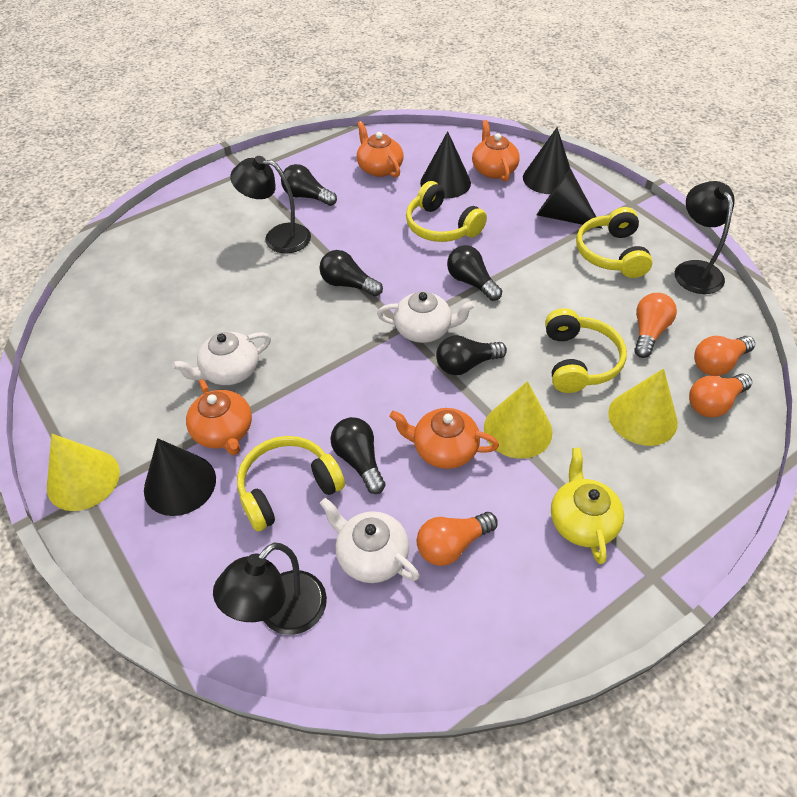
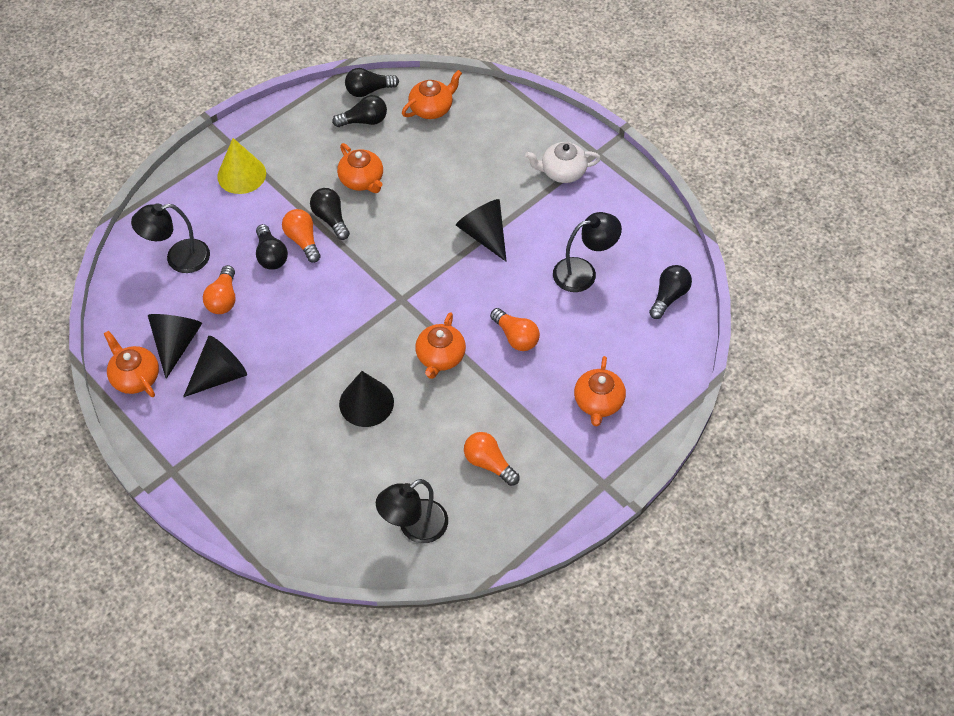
orange teapot: 4 -> 5
white teapot: 3 -> 1
yellow cone: 3 -> 1
yellow headphones: 4 -> 0
yellow teapot: 1 -> 0

